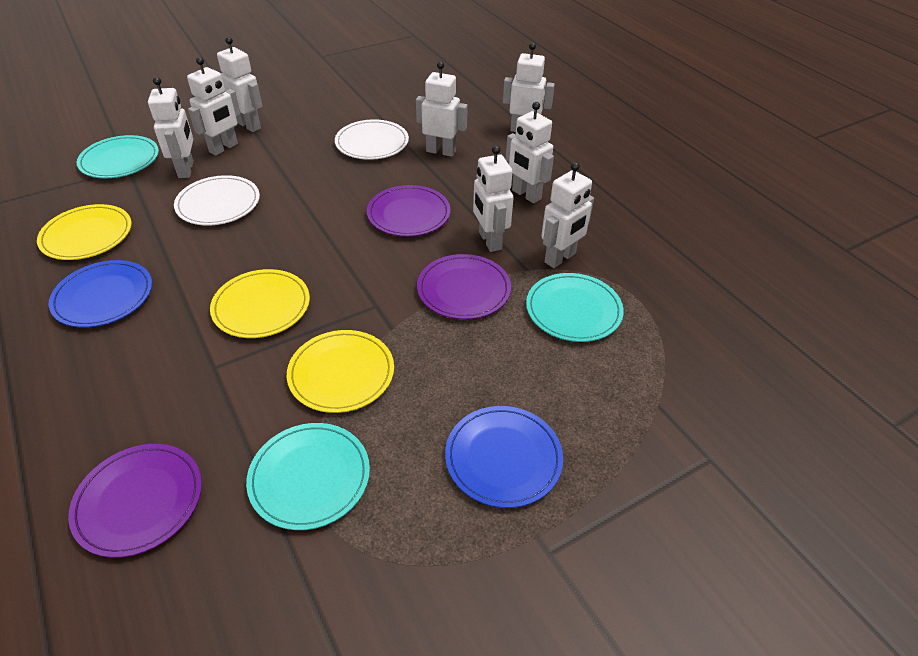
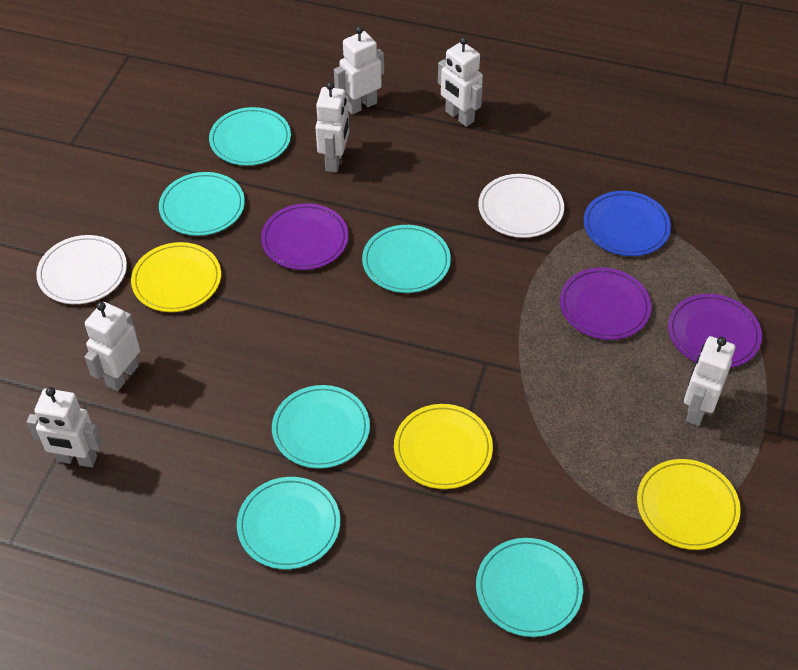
blue plate: 2 -> 1
turquoise plate: 3 -> 6
white robot: 8 -> 6

